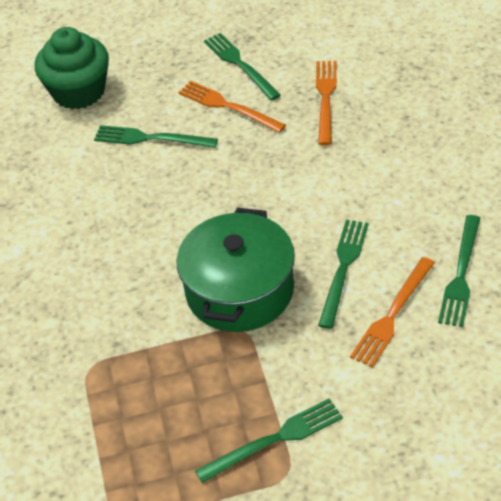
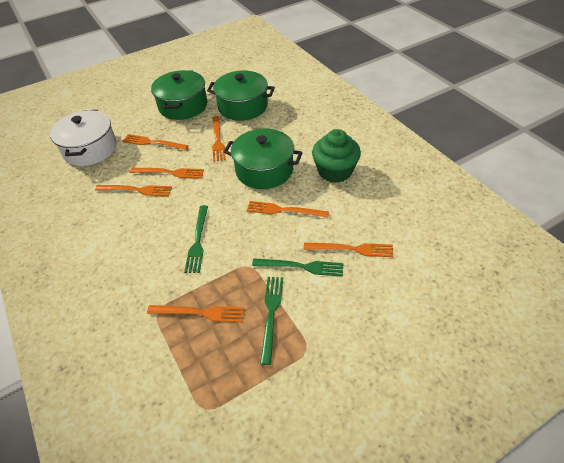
green fork: 5 -> 3
green pot: 1 -> 3
orange fork: 3 -> 7
white pot: 0 -> 1

